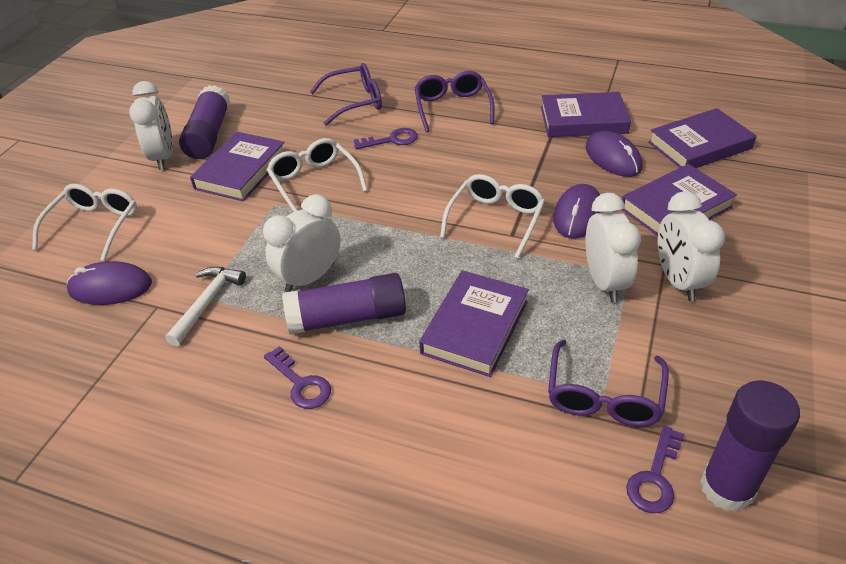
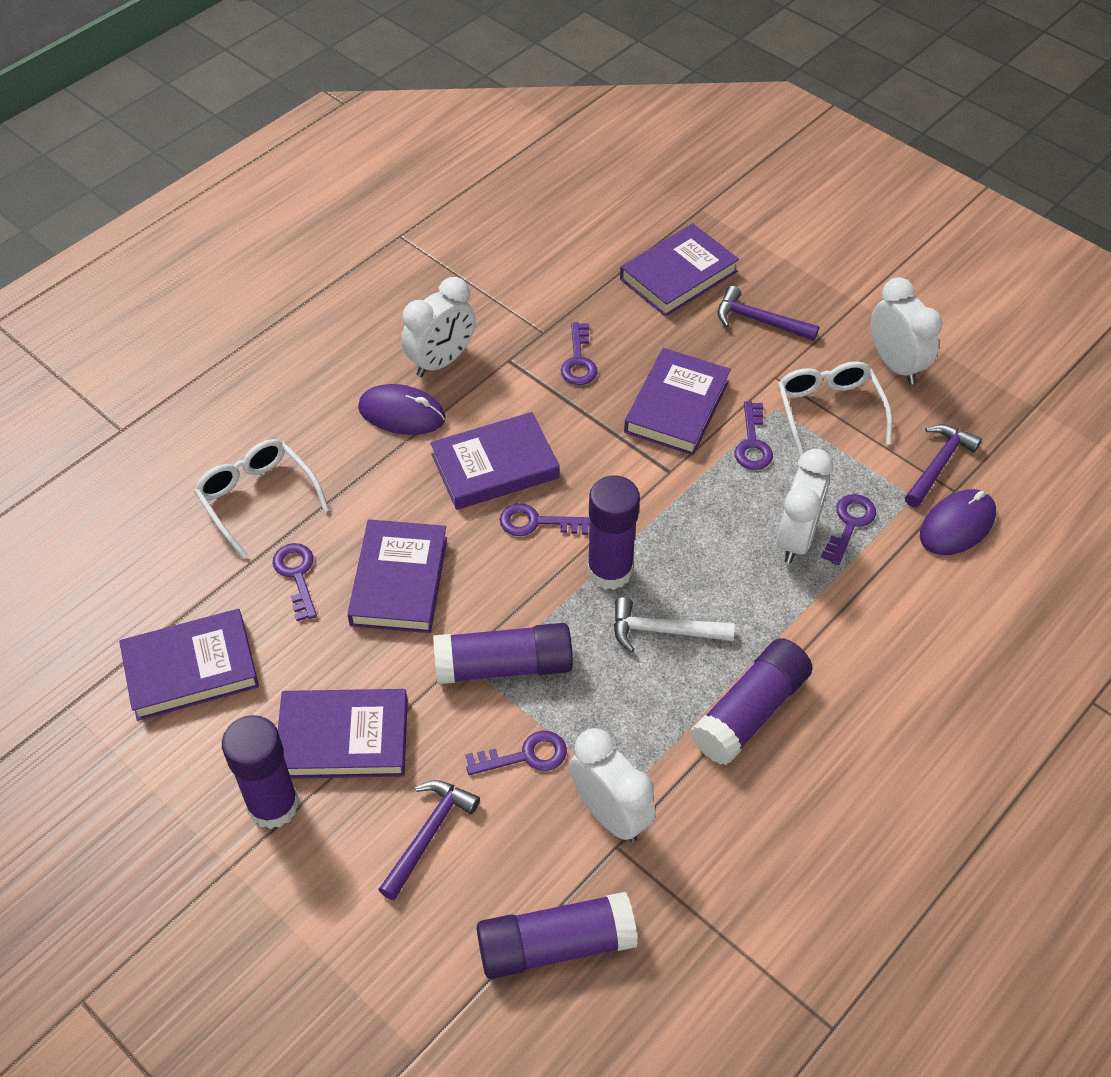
purple book: 5 -> 6
purple glasses: 3 -> 0
purple glue stick: 3 -> 5
purple hammer: 0 -> 3
purple key: 3 -> 6
purple mouse: 3 -> 2
white glasses: 3 -> 2

